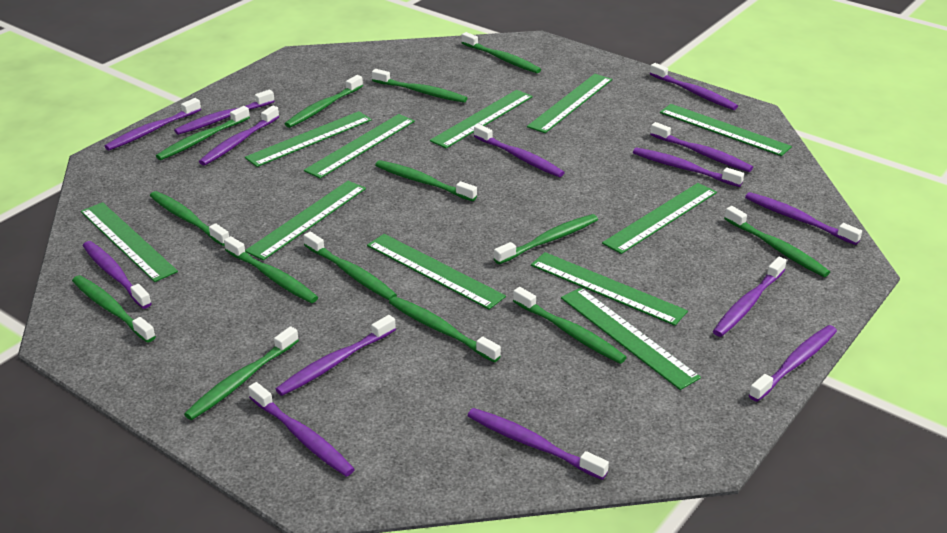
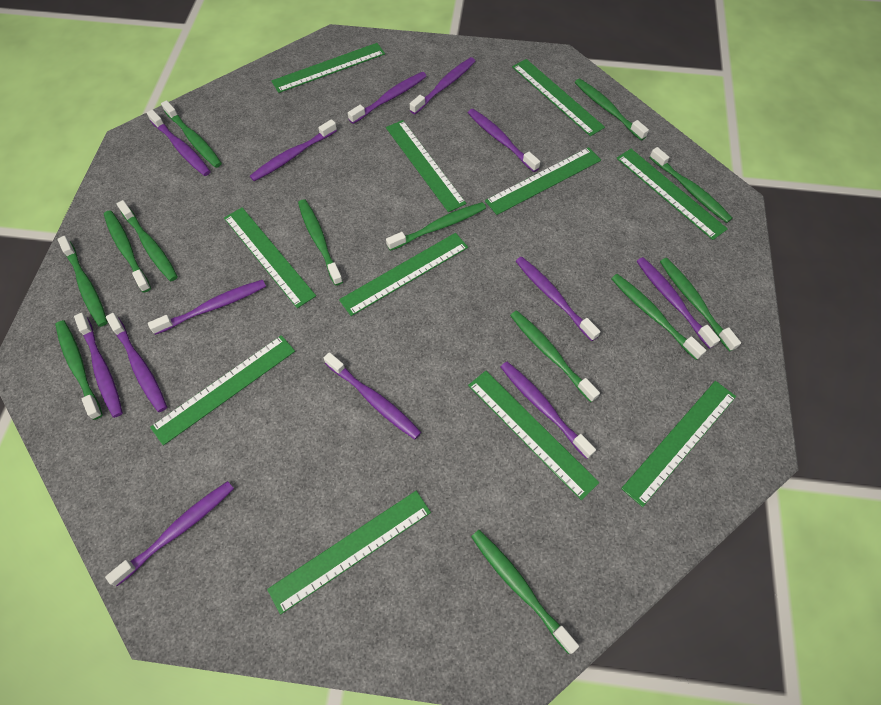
green toothbrush: 14 -> 13
purple toothbrush: 14 -> 13

